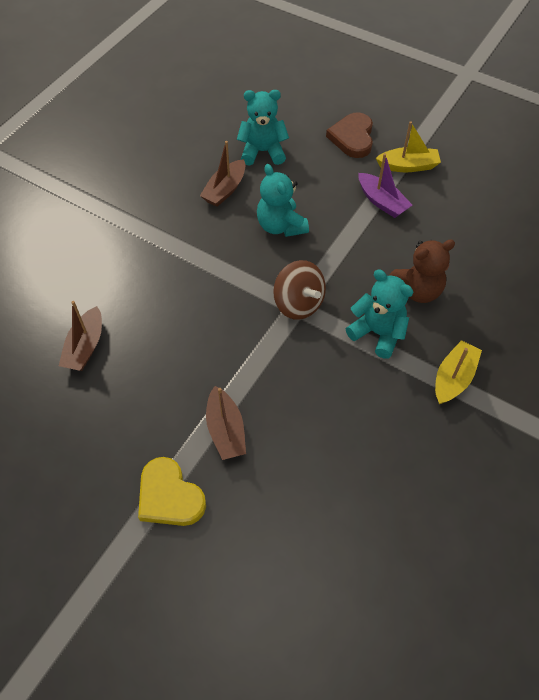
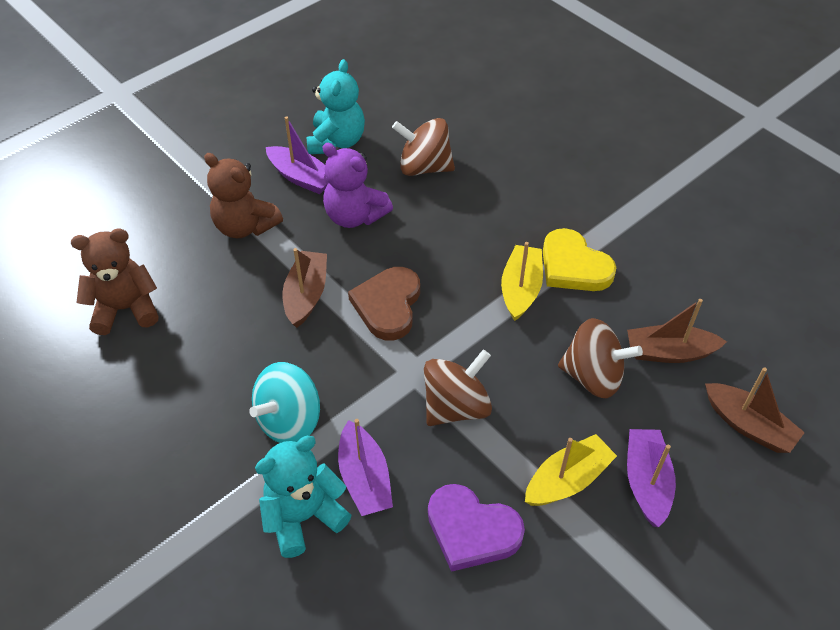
brown spinning top: 1 -> 3
brown teddy bear: 1 -> 2
purple boat: 1 -> 3
purple heart: 0 -> 1
purple teddy bear: 0 -> 1
turquoise spinning top: 0 -> 1
turquoise teddy bear: 3 -> 2

